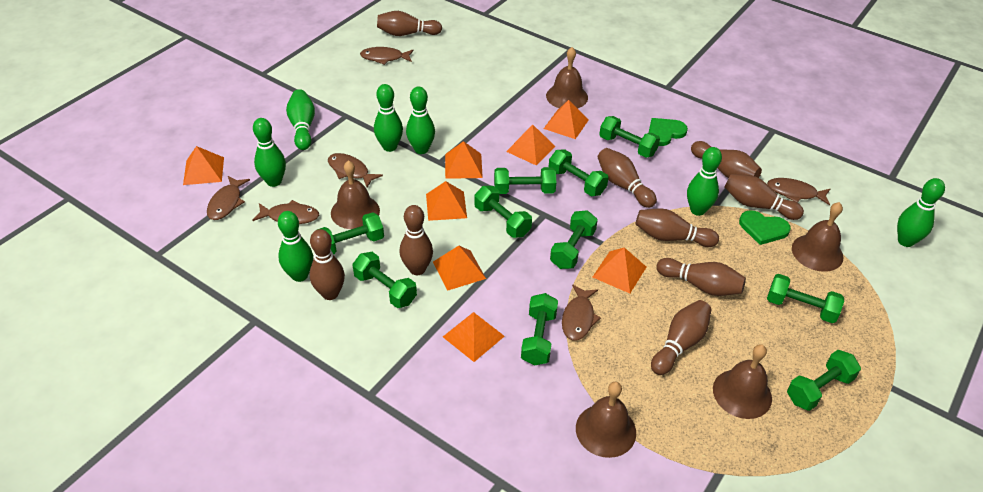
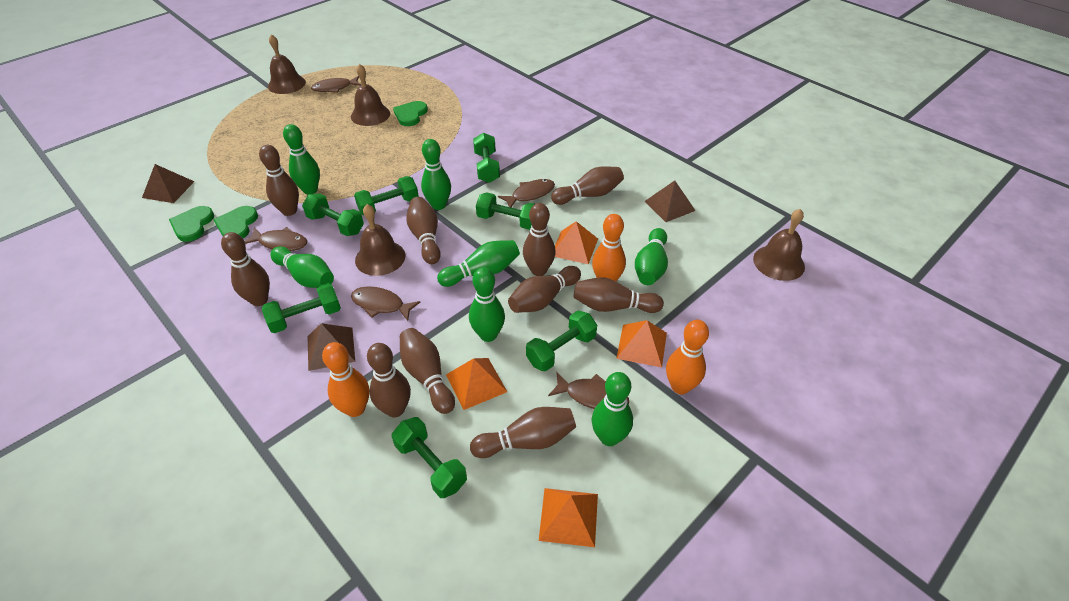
brown bell: 5 -> 4
brown bowling pin: 9 -> 10
brown fish: 6 -> 5
brown pyramid: 0 -> 3
green dumbbell: 10 -> 7
green heart: 2 -> 3
orange bowling pin: 0 -> 3
orange pyramid: 8 -> 4

